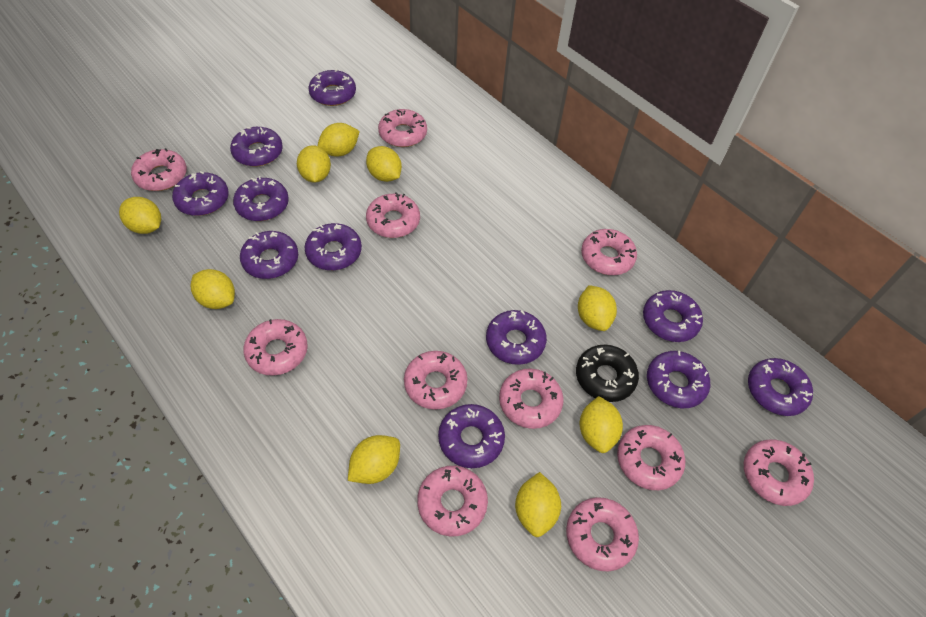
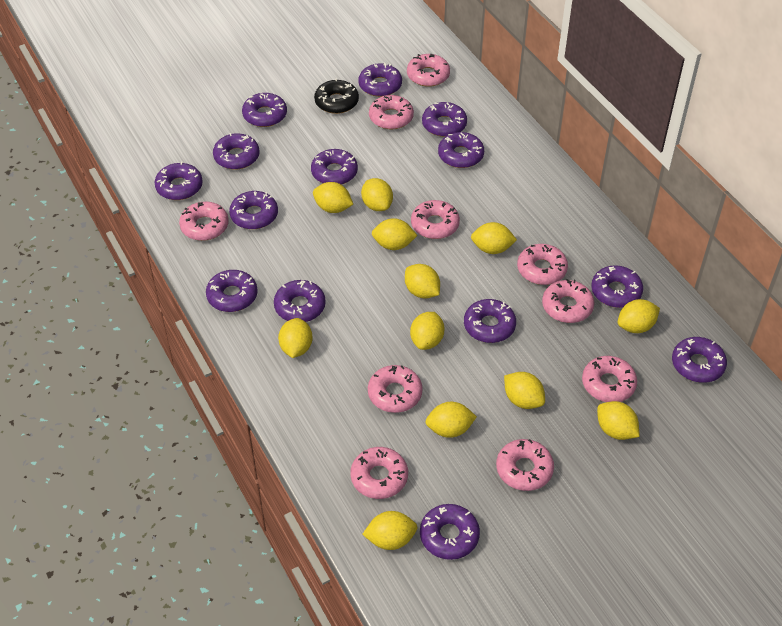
pink donut: 11 -> 10
purple donut: 11 -> 14
yellow lemon: 9 -> 12

